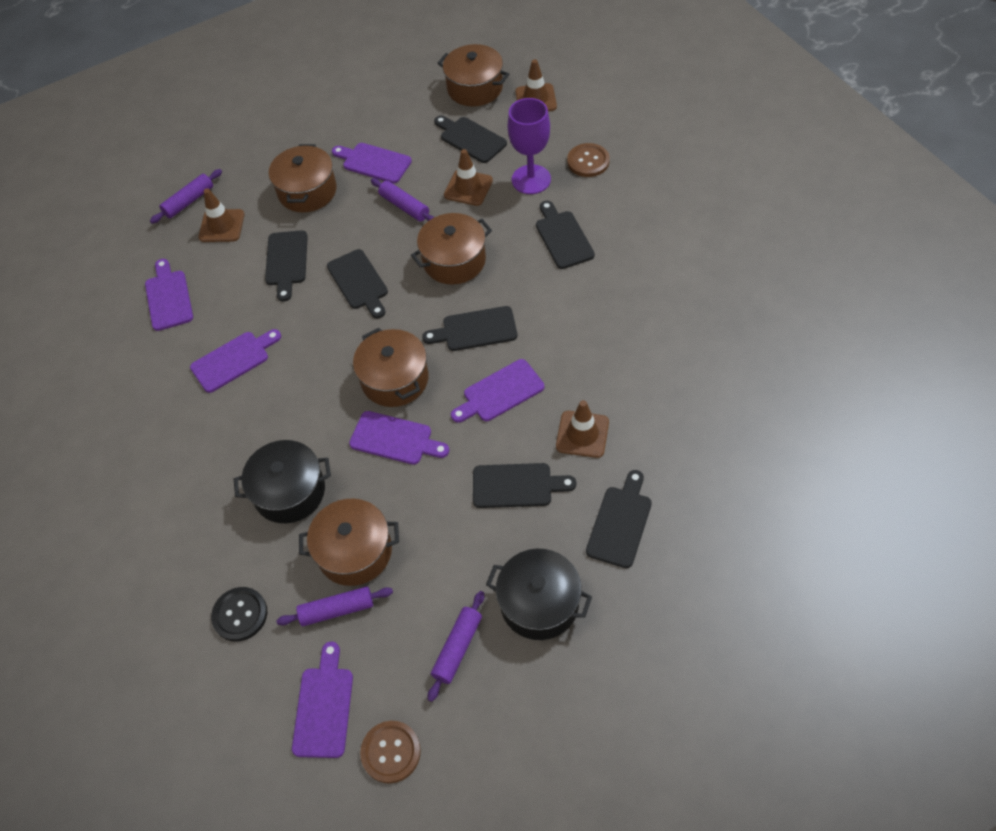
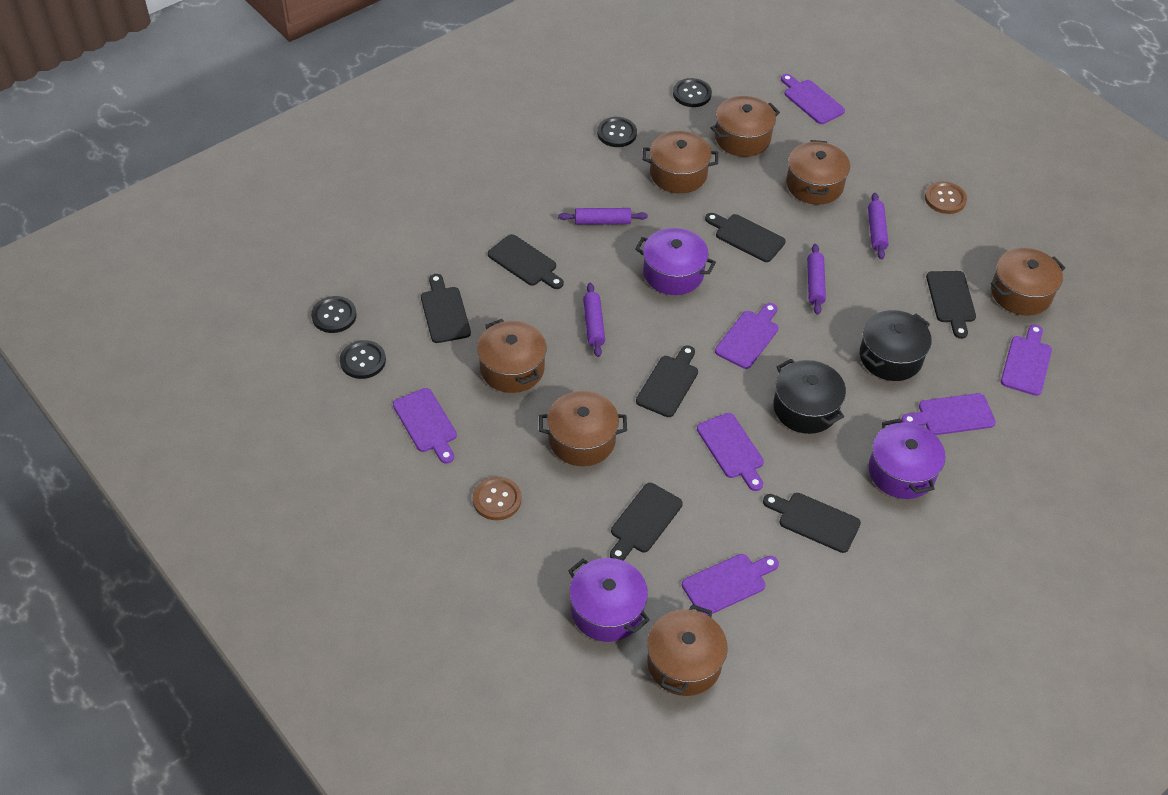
black button: 1 -> 4
brown pot: 5 -> 7
brown traffic cone: 4 -> 0
purple cutting board: 6 -> 7
purple goblet: 1 -> 0
purple pot: 0 -> 3

